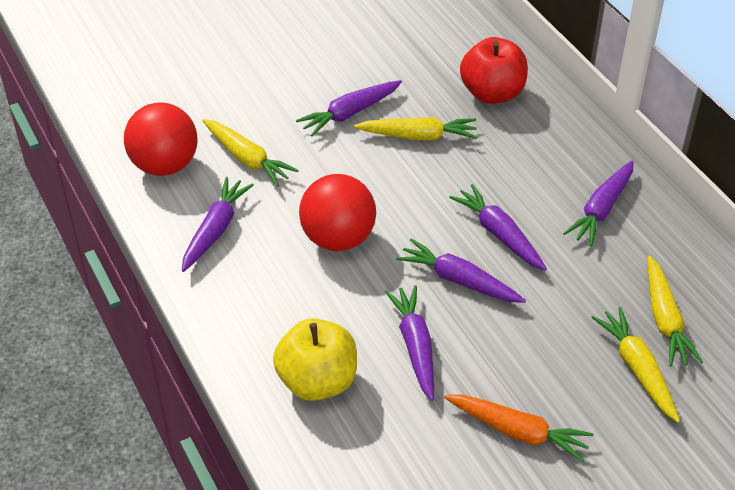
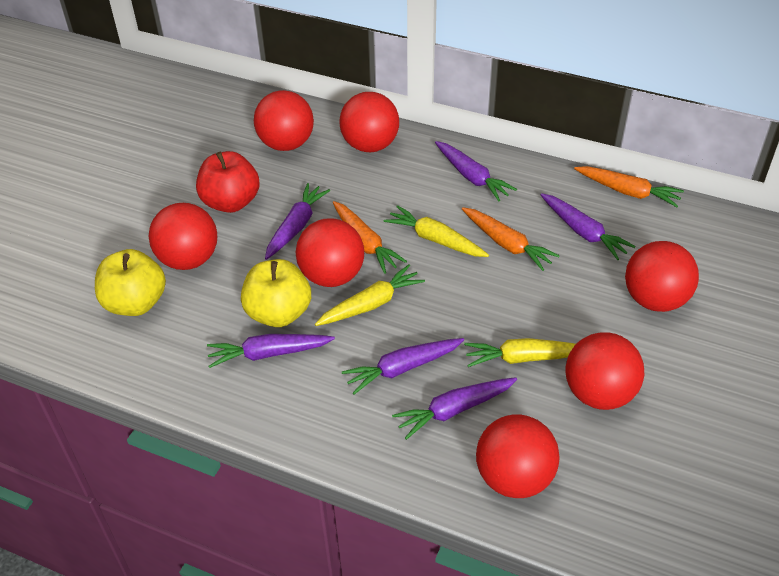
orange carrot: 1 -> 3
red ball: 2 -> 7
yellow apple: 1 -> 2
yellow carrot: 4 -> 3

